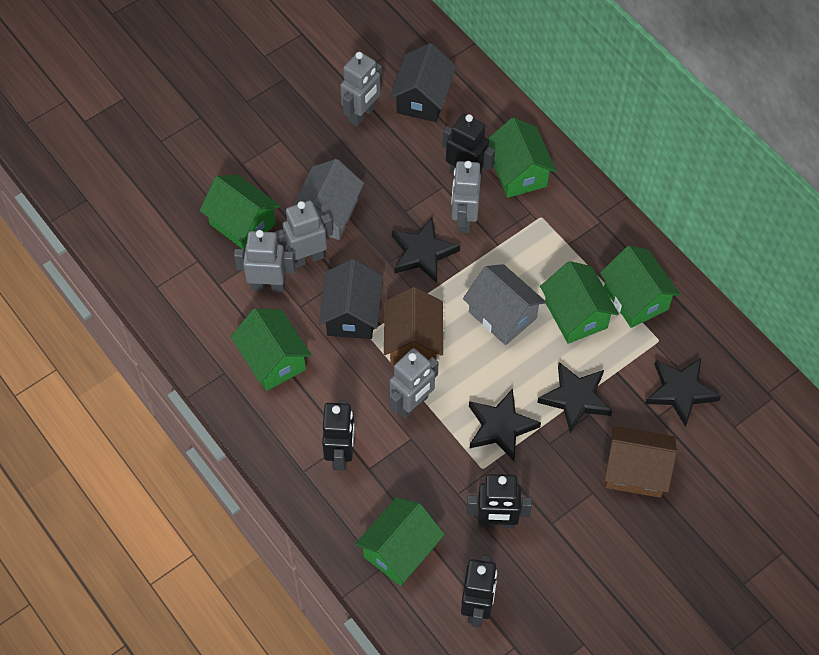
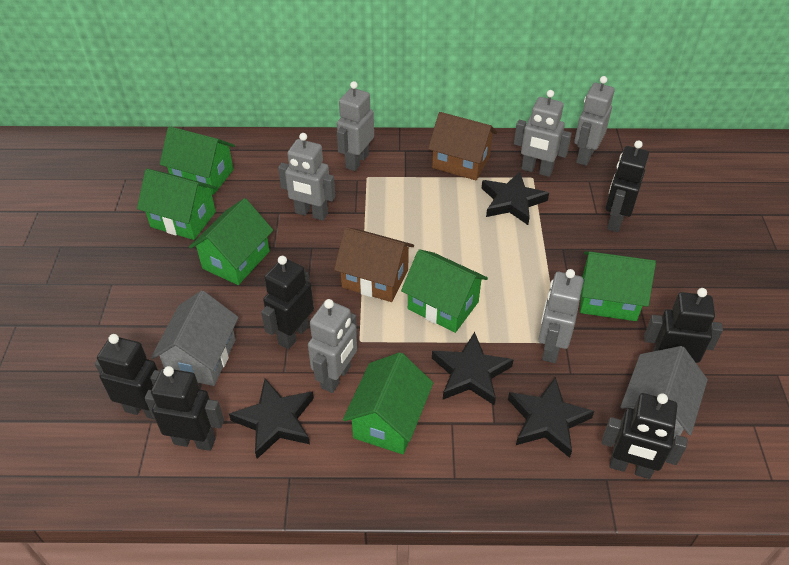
black house: 2 -> 0
black robot: 4 -> 6
grey robot: 5 -> 6

